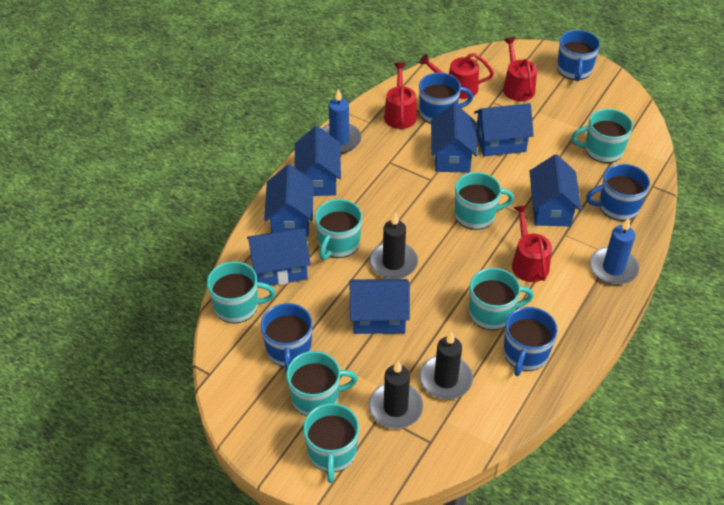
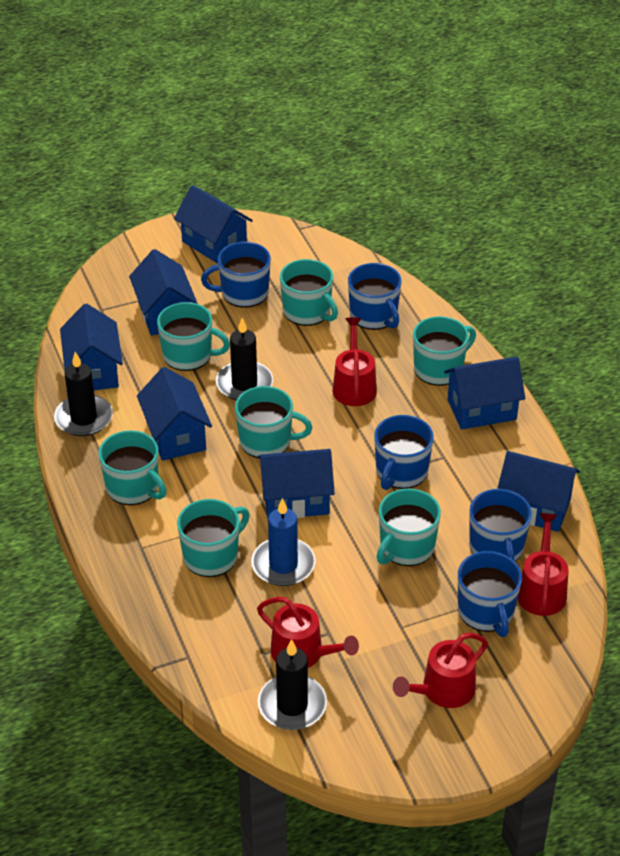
blue candle: 2 -> 1

